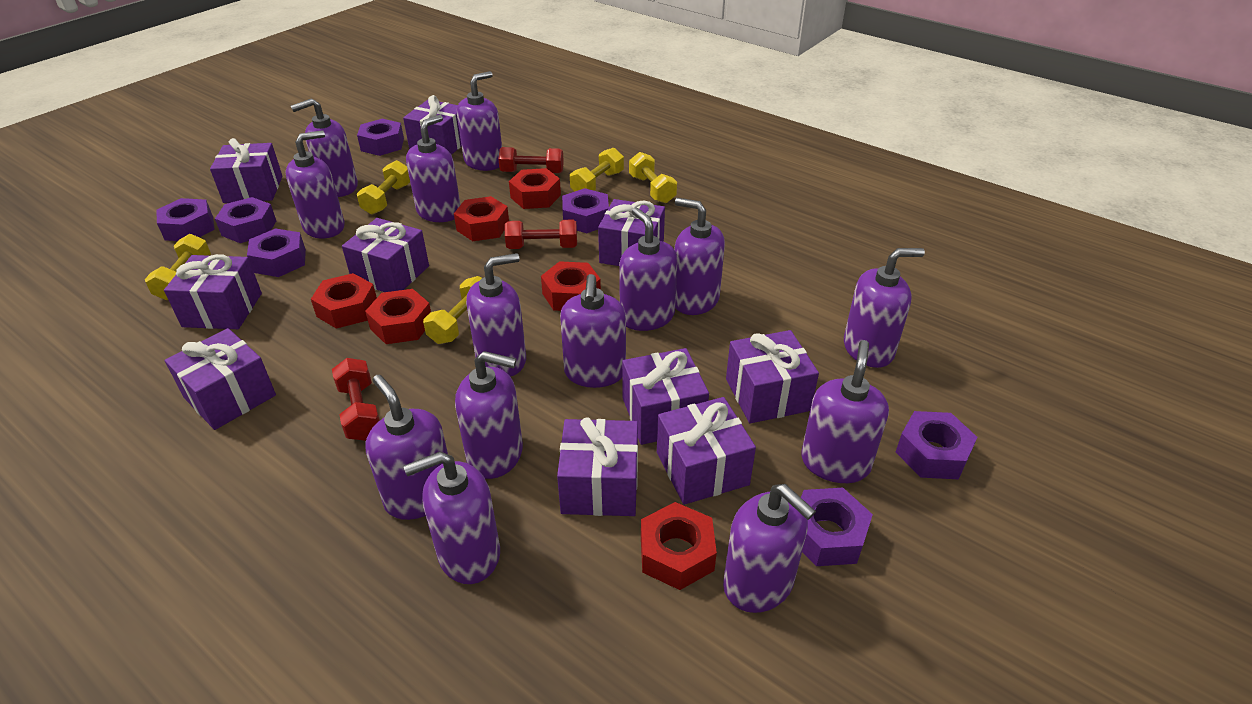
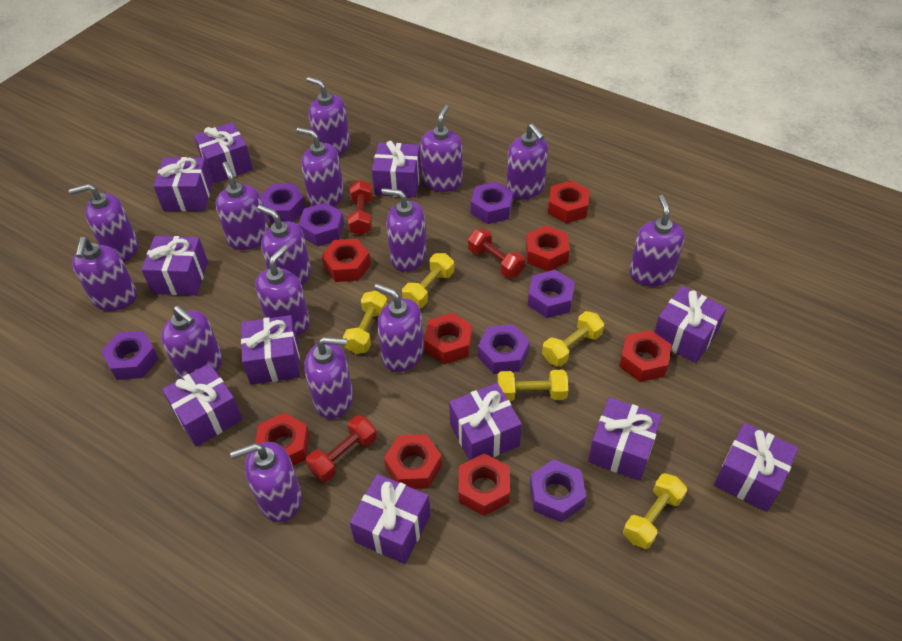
purple gift: 10 -> 11
purple soap dispenser: 14 -> 15
red nut: 6 -> 8

